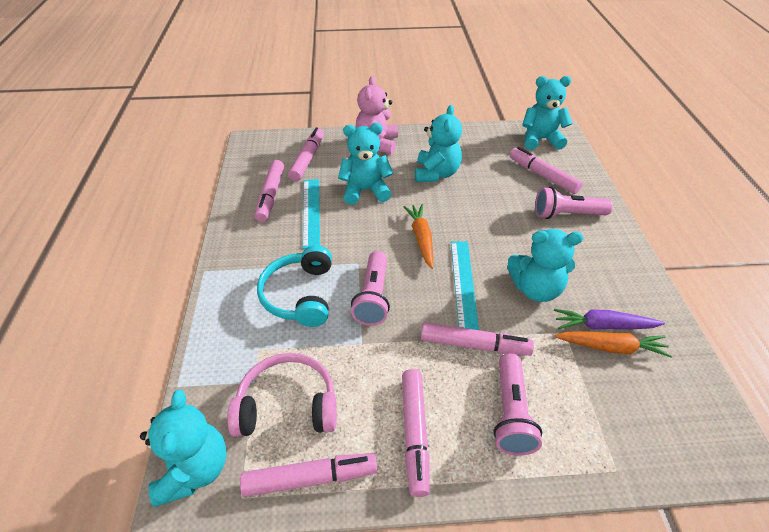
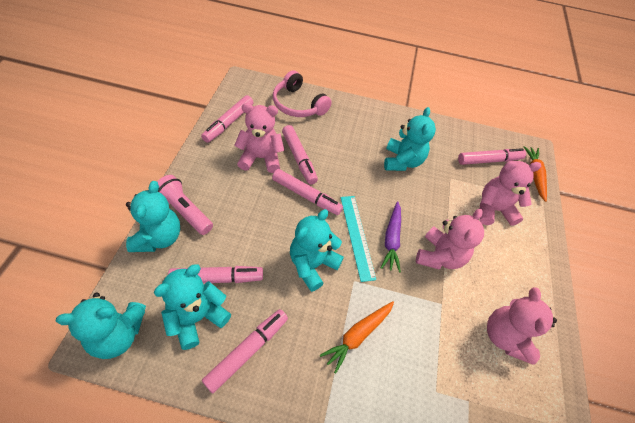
pink flashlight: 3 -> 1
pink teddy bear: 1 -> 4
turquoise headphones: 1 -> 0
turquoise ruler: 2 -> 1

